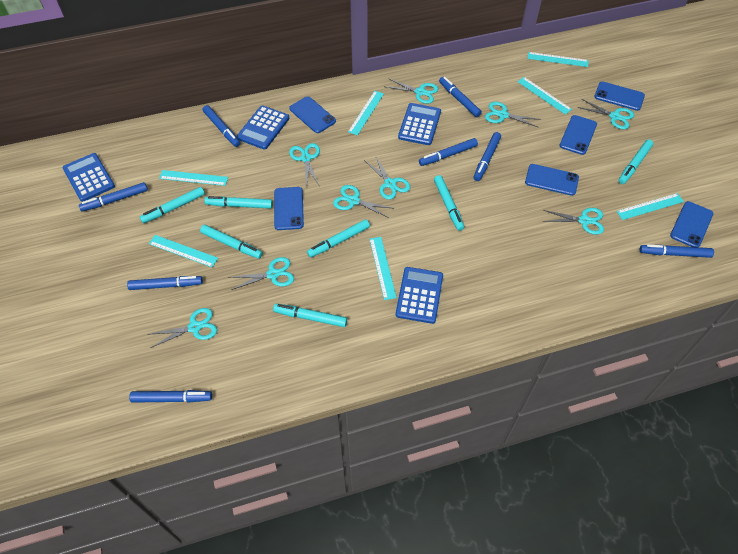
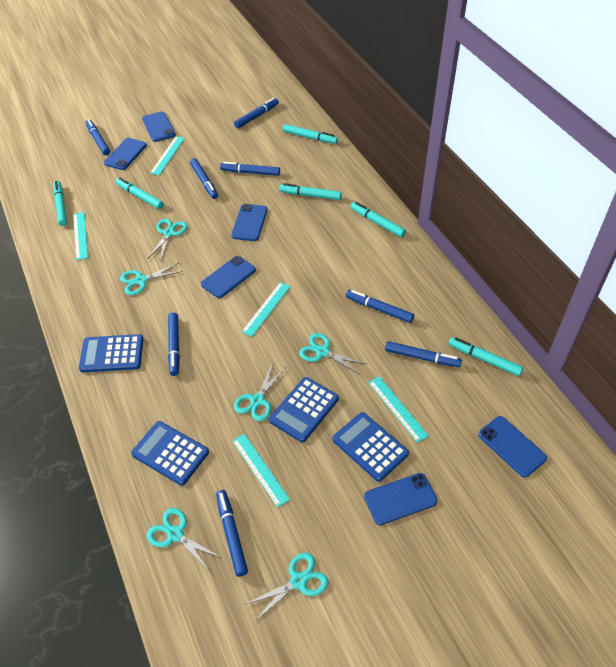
turquoise marker: 7 -> 6
turquoise ruler: 7 -> 5
turquoise scissors: 9 -> 6

